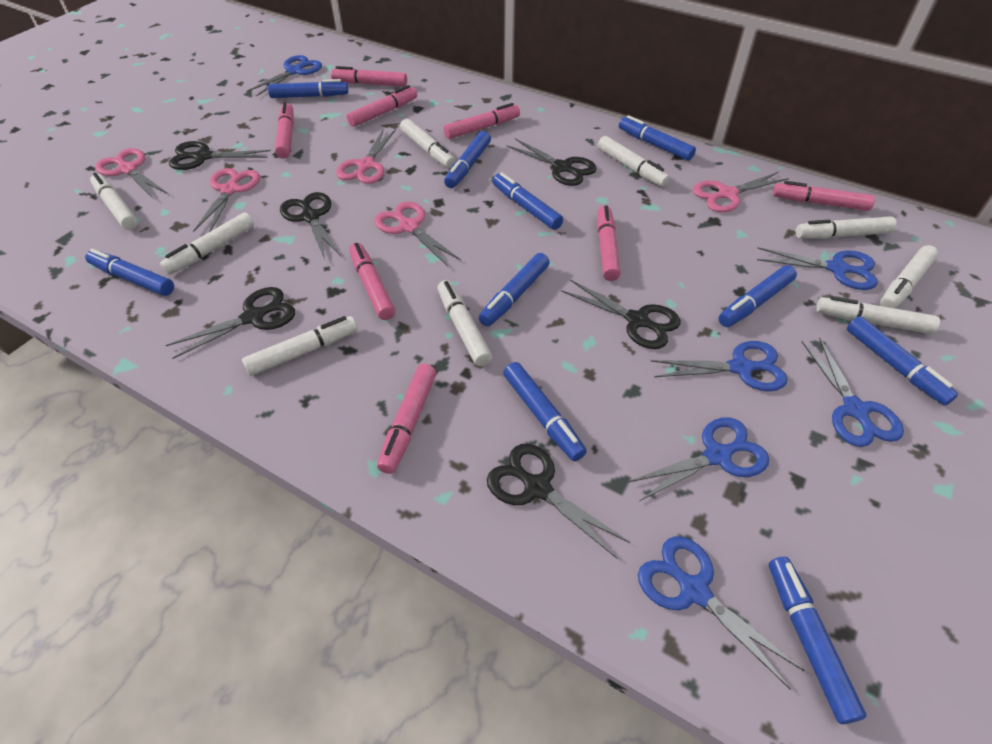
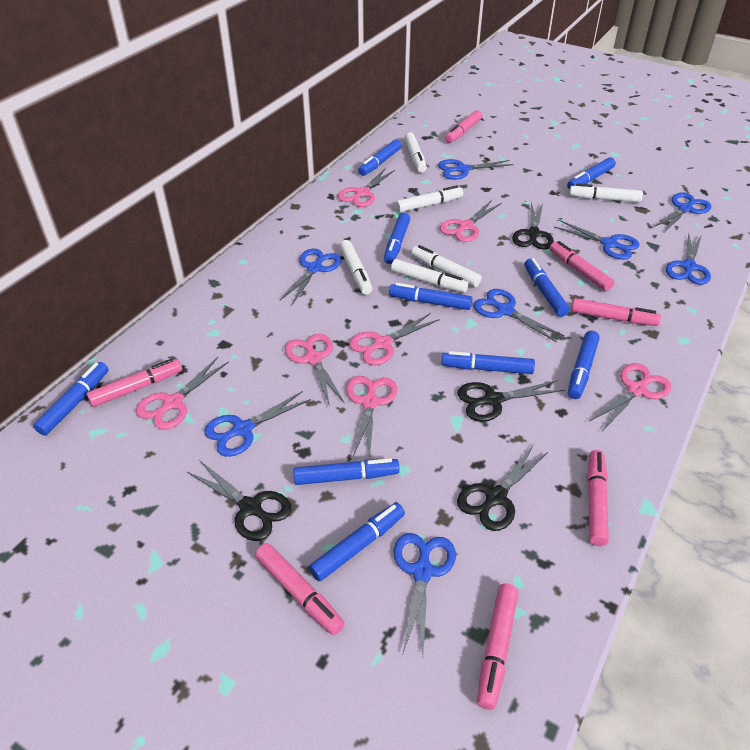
black scissors: 6 -> 4
blue scissors: 6 -> 8
pink marker: 8 -> 7
pink scissors: 5 -> 7
white marker: 9 -> 6

